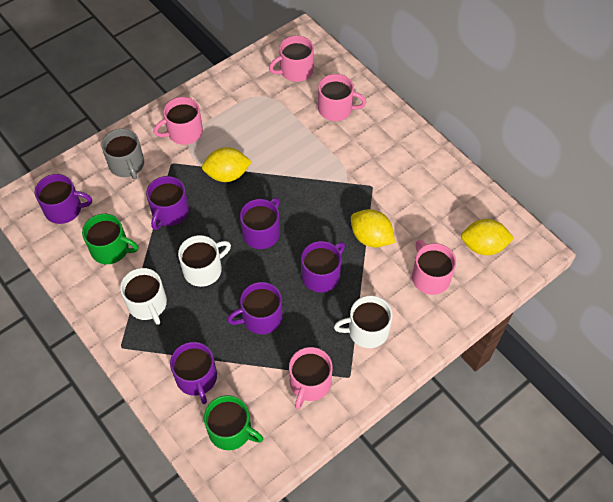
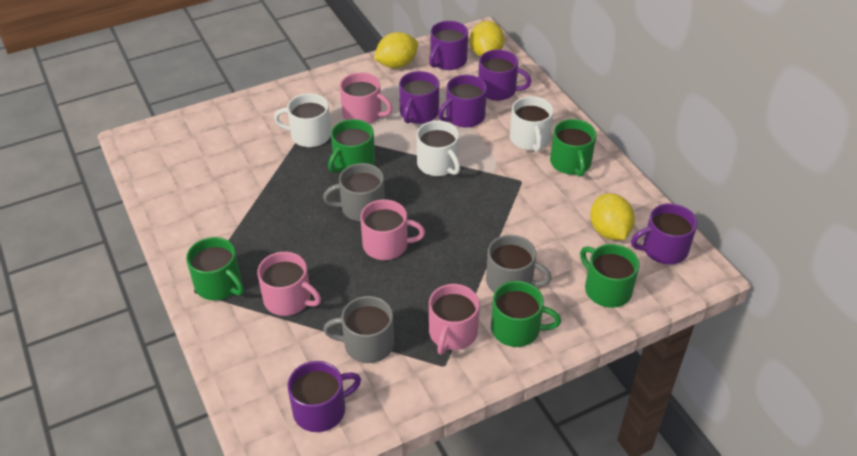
green mug: 2 -> 5
grey mug: 1 -> 3
pink mug: 5 -> 4

